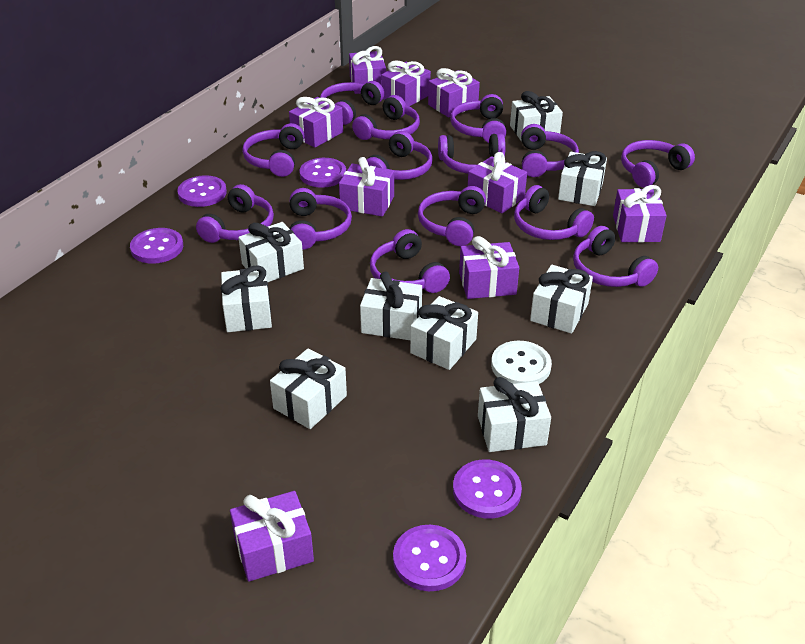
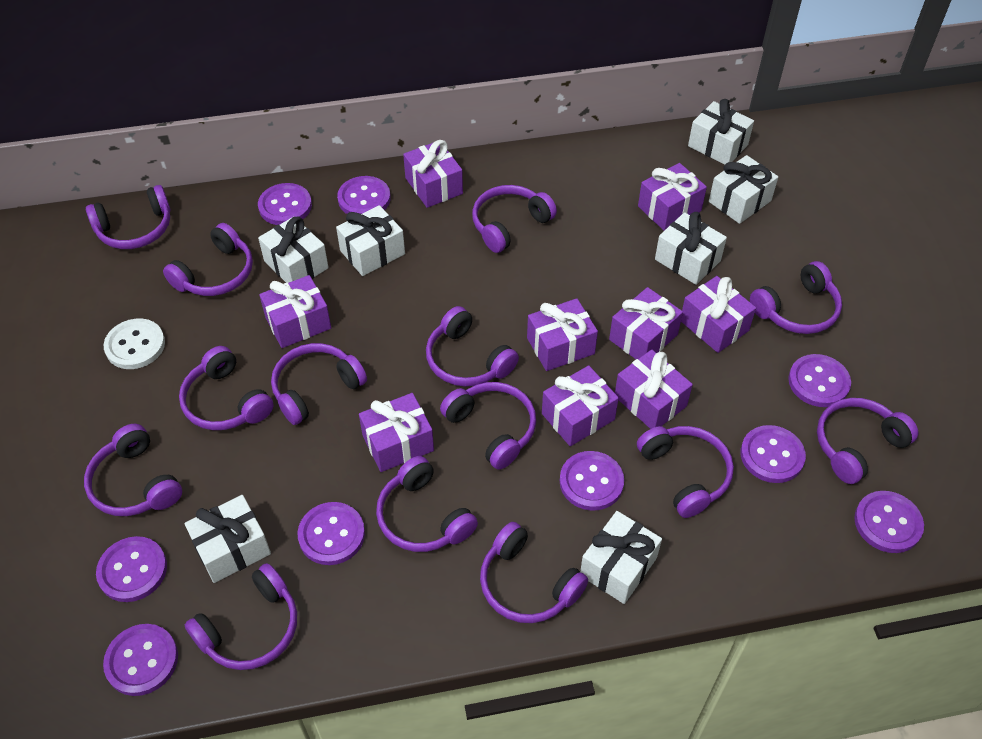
purple button: 5 -> 9
white gift: 9 -> 7

